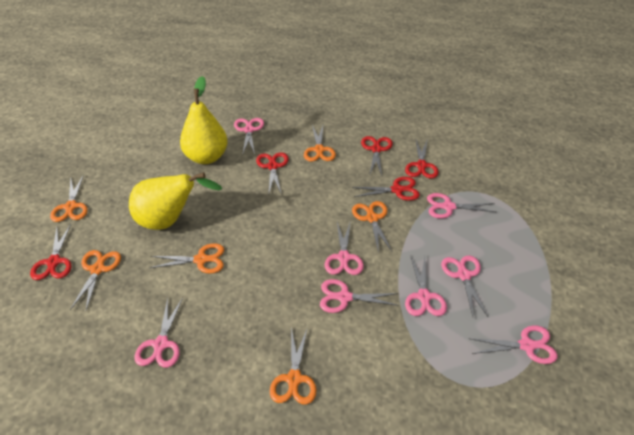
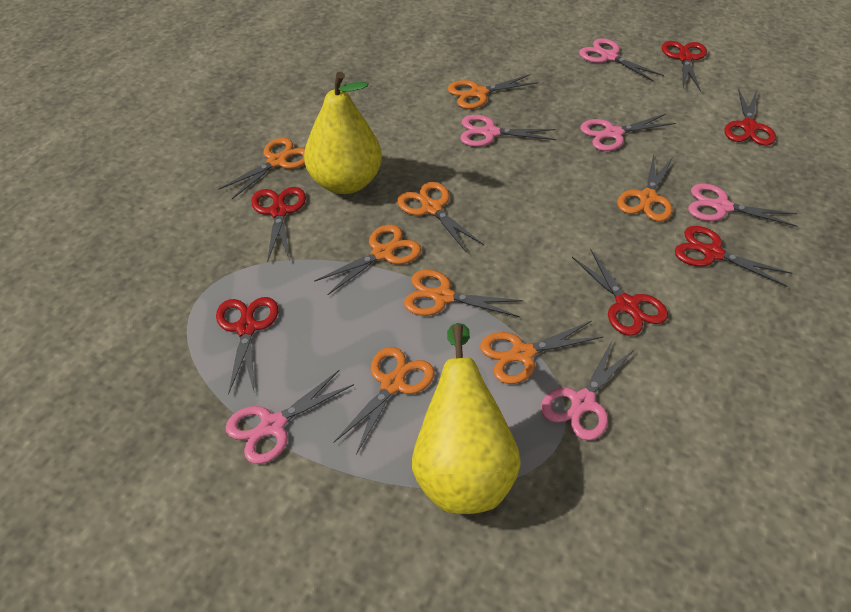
orange scissors: 6 -> 8
pink scissors: 8 -> 6
red scissors: 5 -> 6

